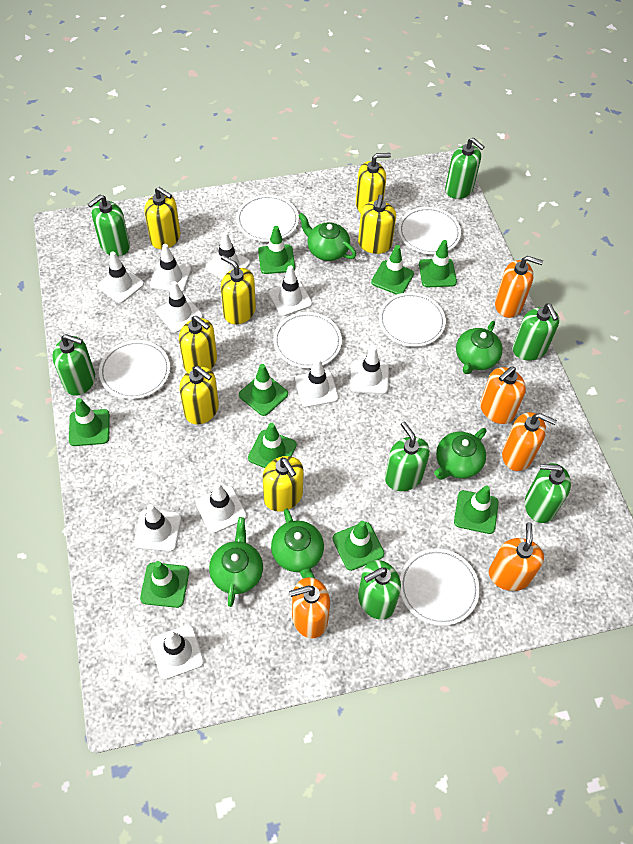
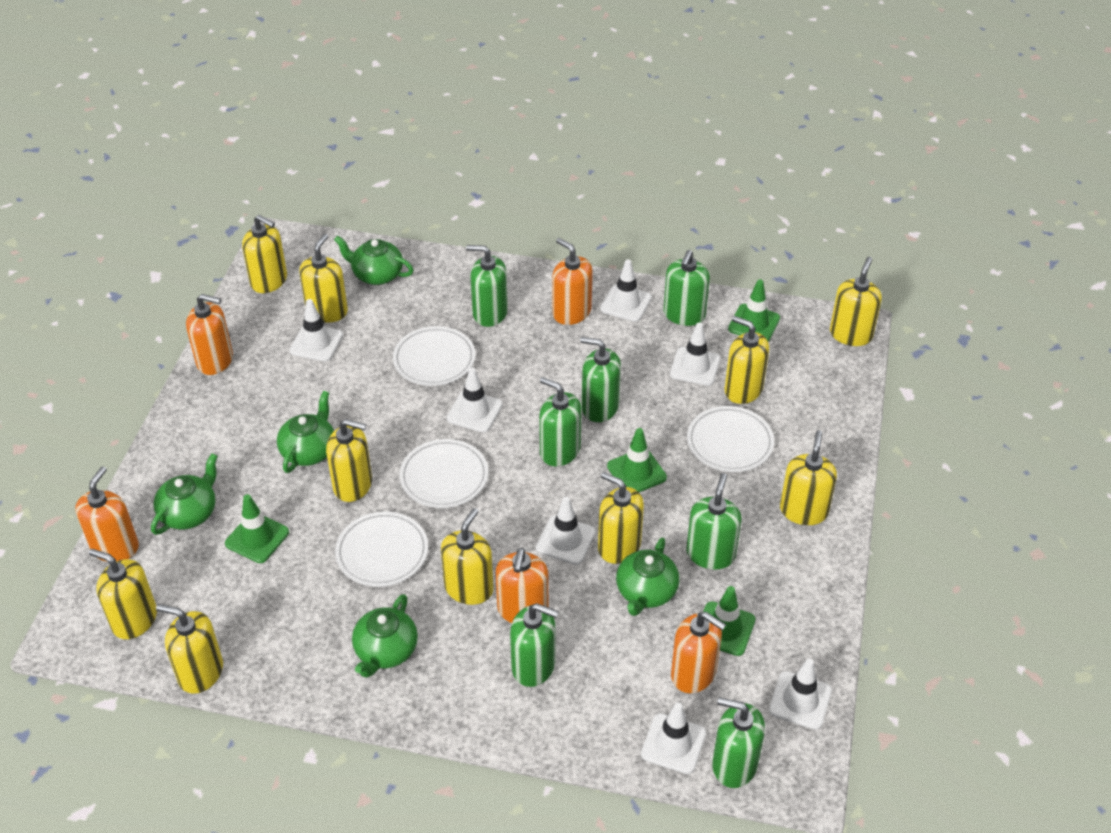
green traffic cone: 9 -> 4
white plate: 6 -> 4
white traffic cone: 10 -> 7
yellow soap dispenser: 7 -> 10

